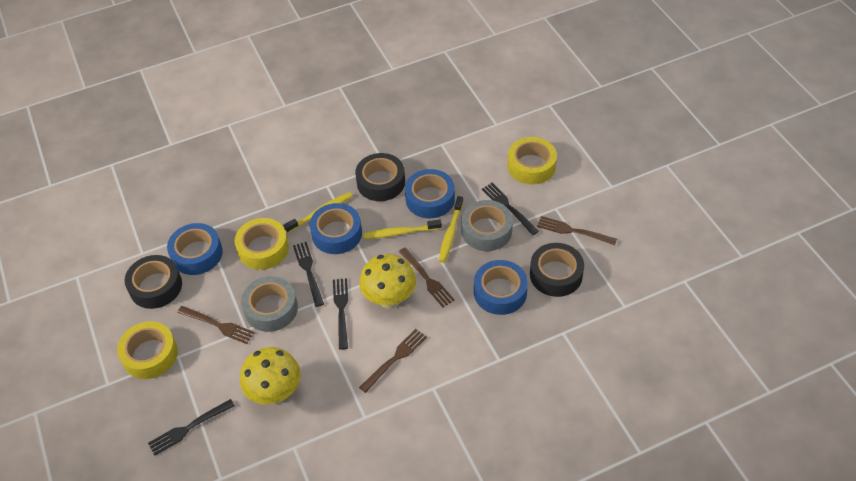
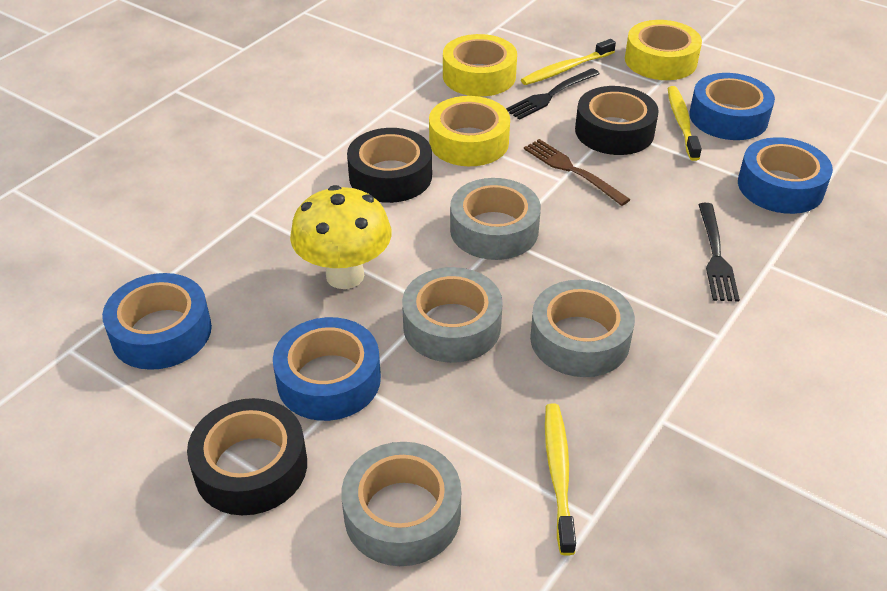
black fork: 4 -> 2
brown fork: 4 -> 1
grey tape: 2 -> 4
yellow mushroom: 2 -> 1

